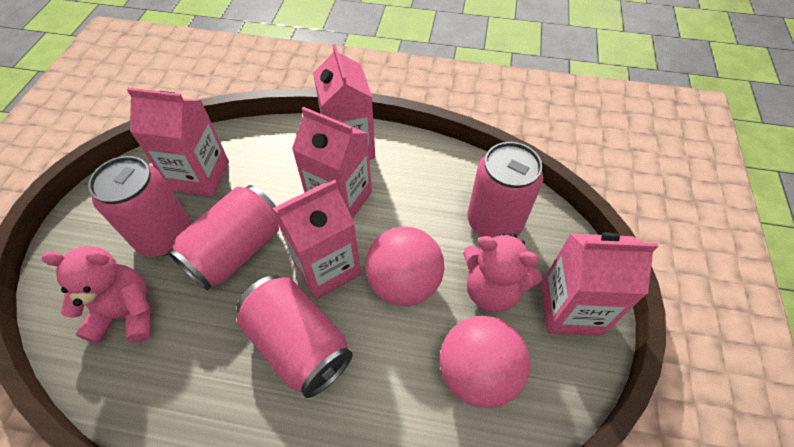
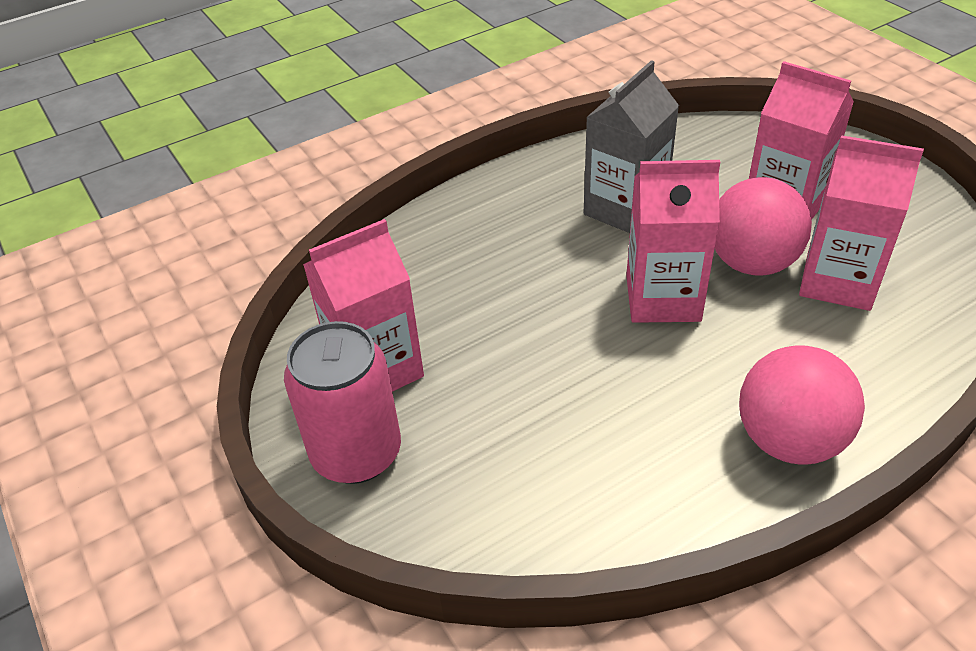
grey carton: 0 -> 1
pink can: 4 -> 1
pink carton: 5 -> 4
pink teddy bear: 2 -> 0

